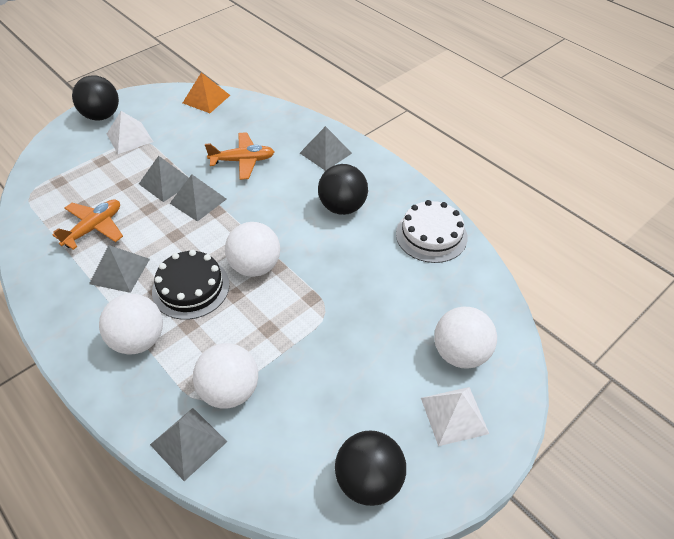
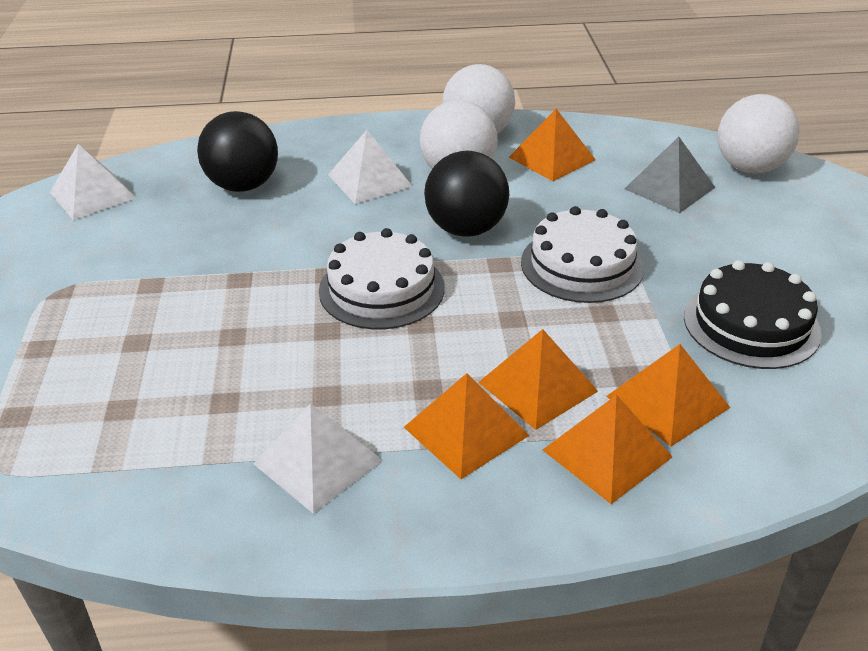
black ball: 3 -> 2
grey pyramid: 5 -> 1
orange plane: 2 -> 0
orange pyramid: 1 -> 5
white ball: 4 -> 3
white cake: 1 -> 2
white pyramid: 2 -> 3

